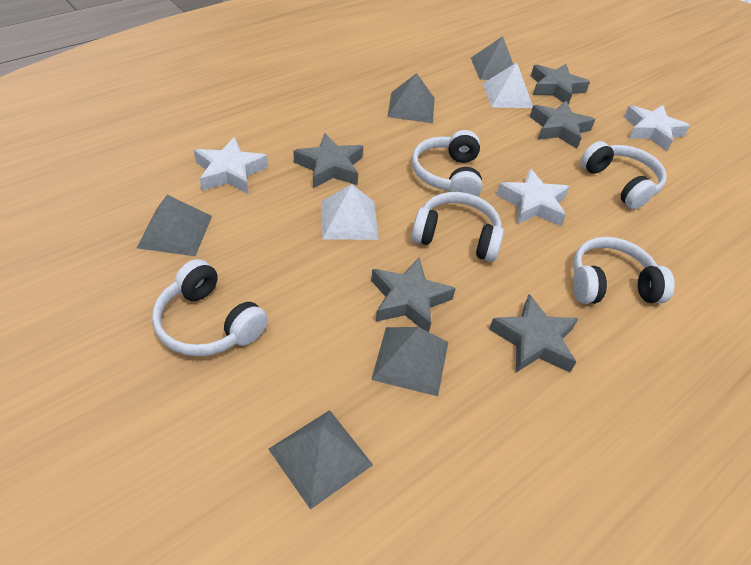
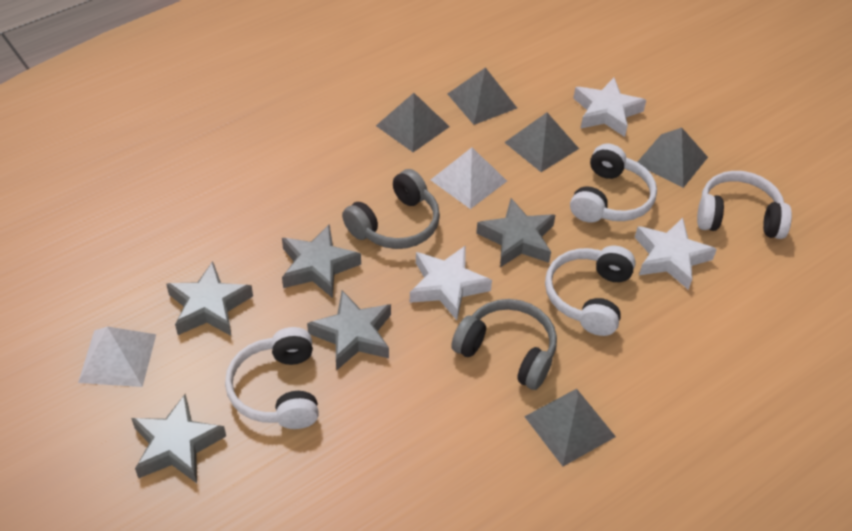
grey headphones: 0 -> 2
white headphones: 5 -> 4

